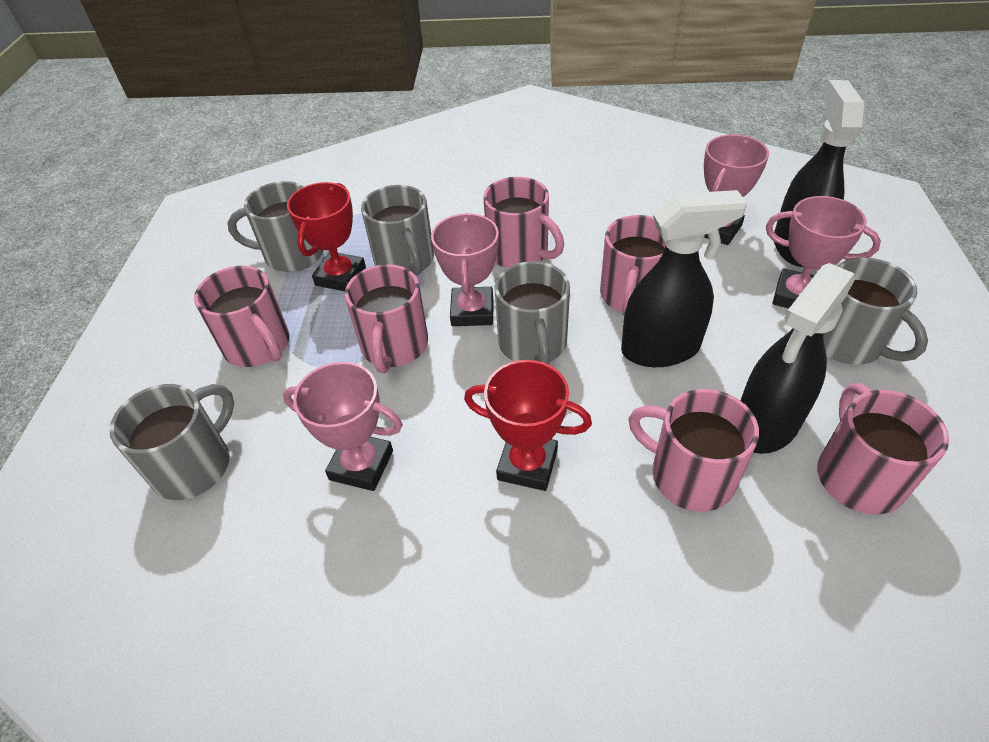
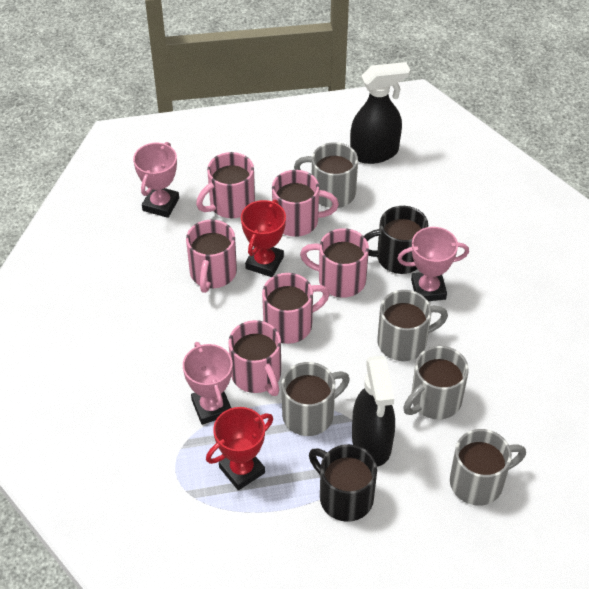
black mug: 0 -> 2
black spray bottle: 3 -> 2
pink trophy: 4 -> 3

